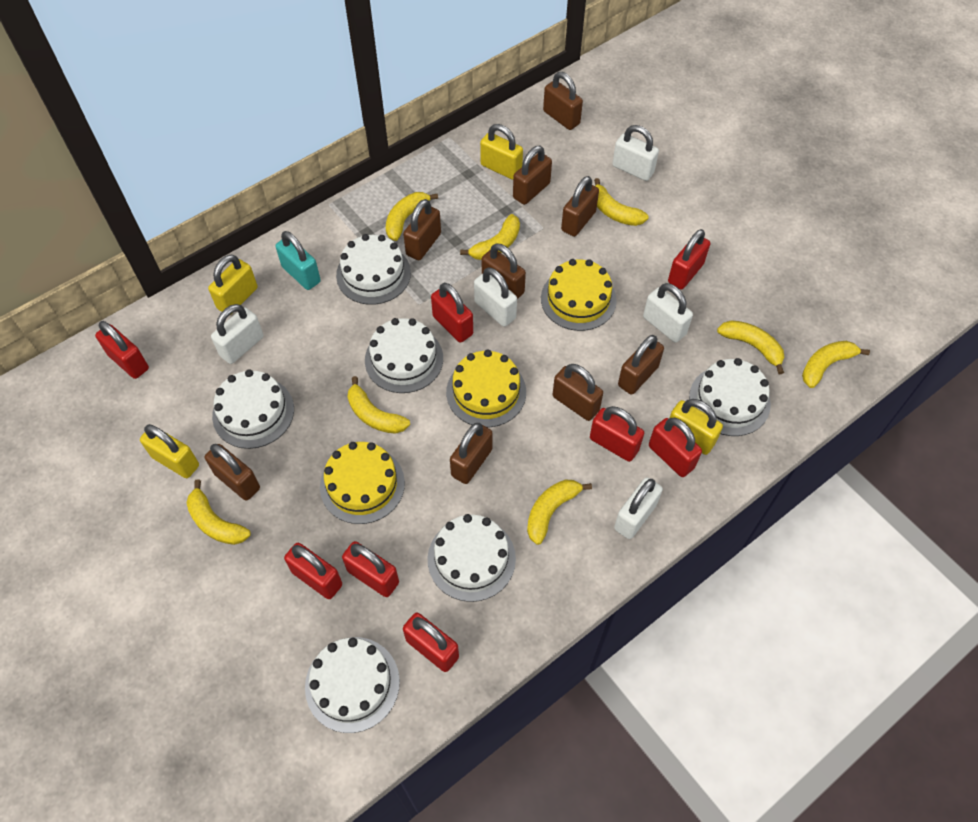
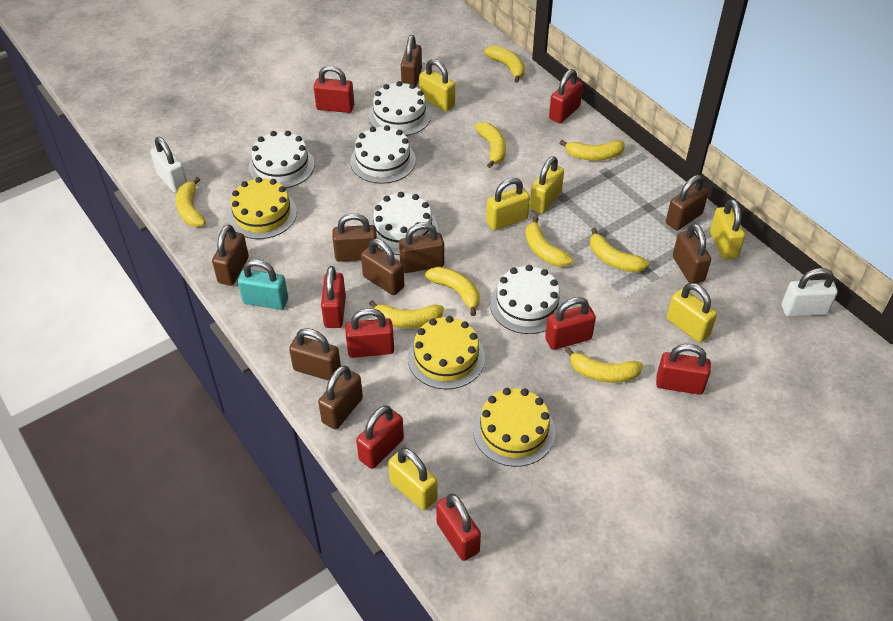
white cake: 6 -> 5
white padlock: 5 -> 2
yellow banana: 8 -> 9
yellow padlock: 4 -> 6

